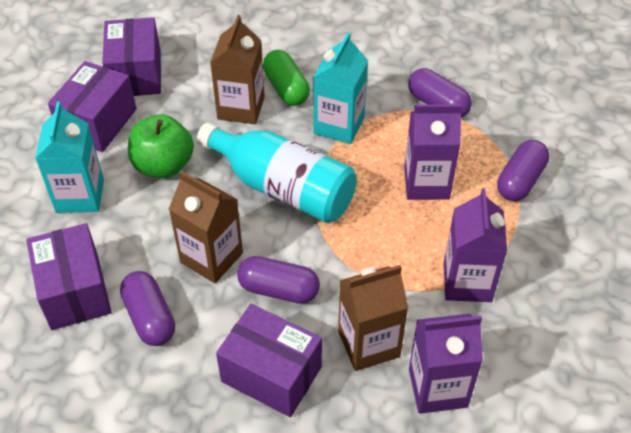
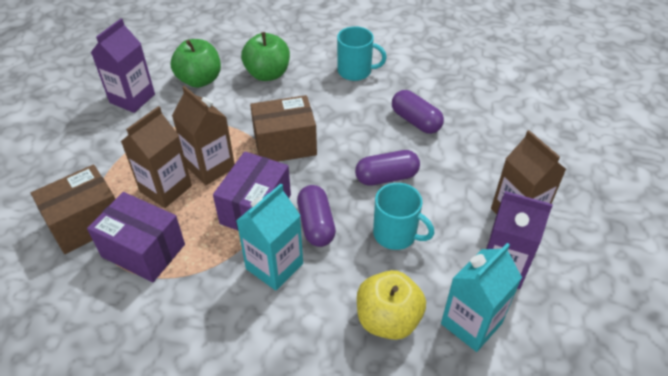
brown box: 0 -> 2
green apple: 1 -> 2
green capsule: 1 -> 0
purple box: 4 -> 2
purple capsule: 4 -> 3
purple carton: 3 -> 2
turquoise bottle: 1 -> 0
turquoise mug: 0 -> 2
yellow apple: 0 -> 1

